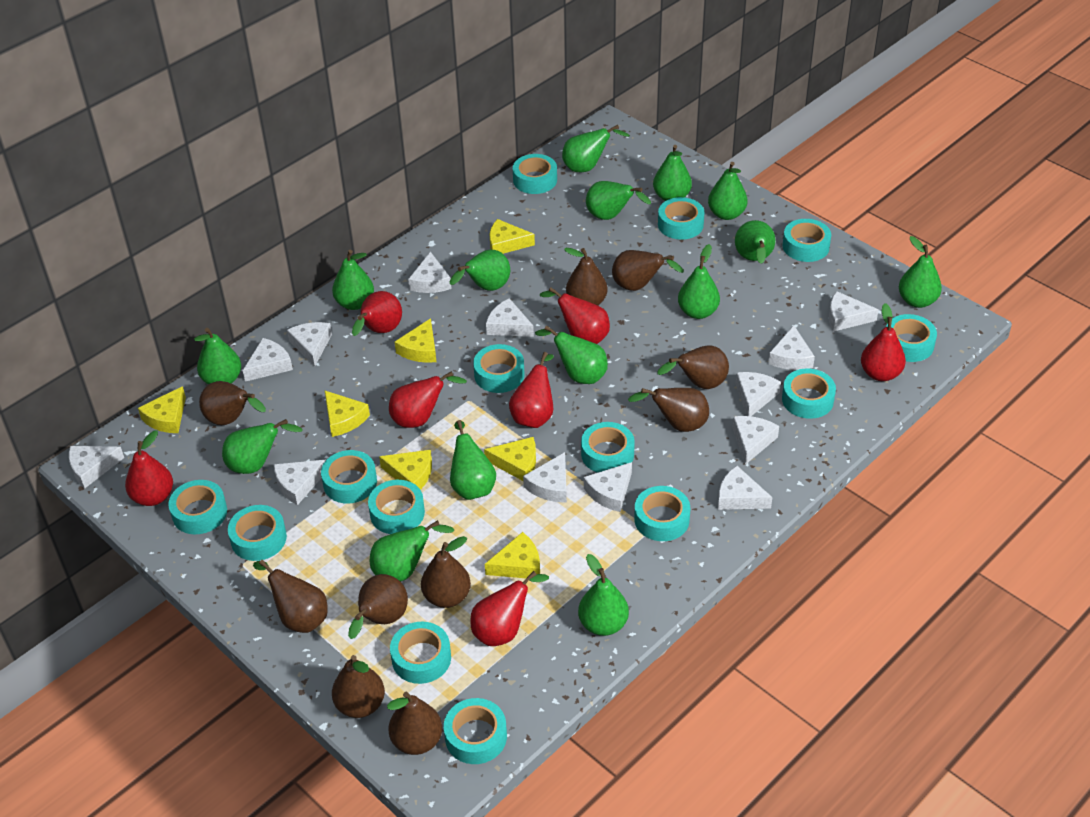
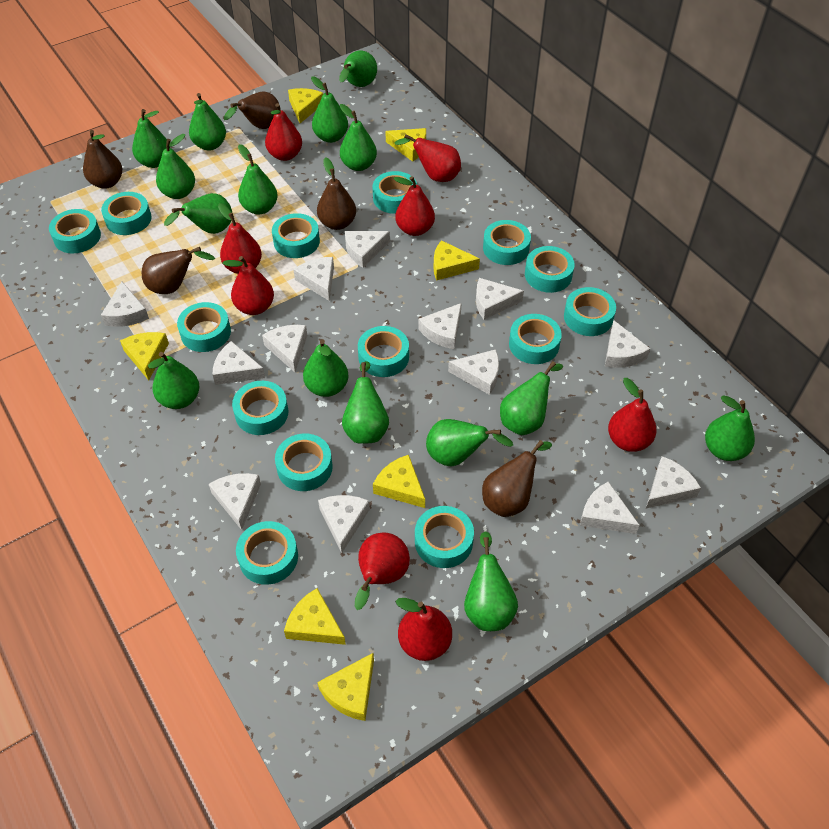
brown pear: 10 -> 5
red pear: 7 -> 8

